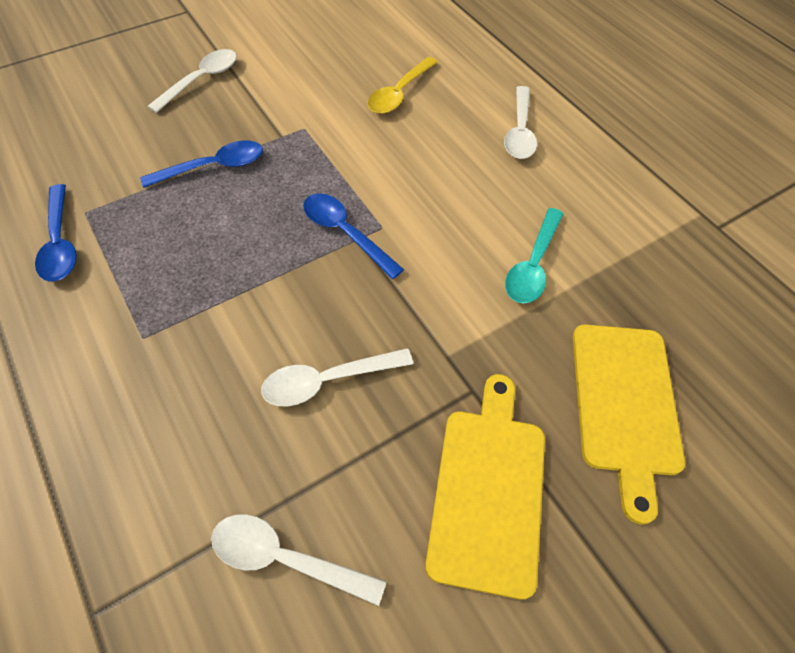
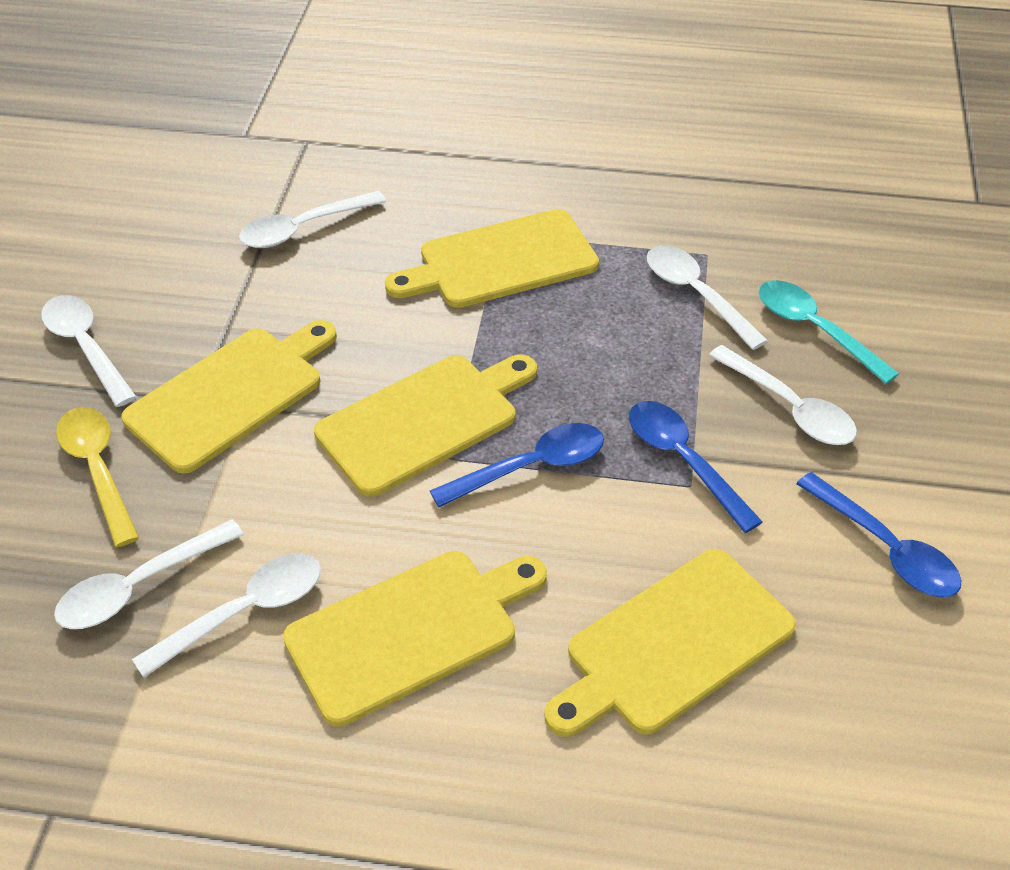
white spoon: 4 -> 6
yellow cutting board: 2 -> 5

